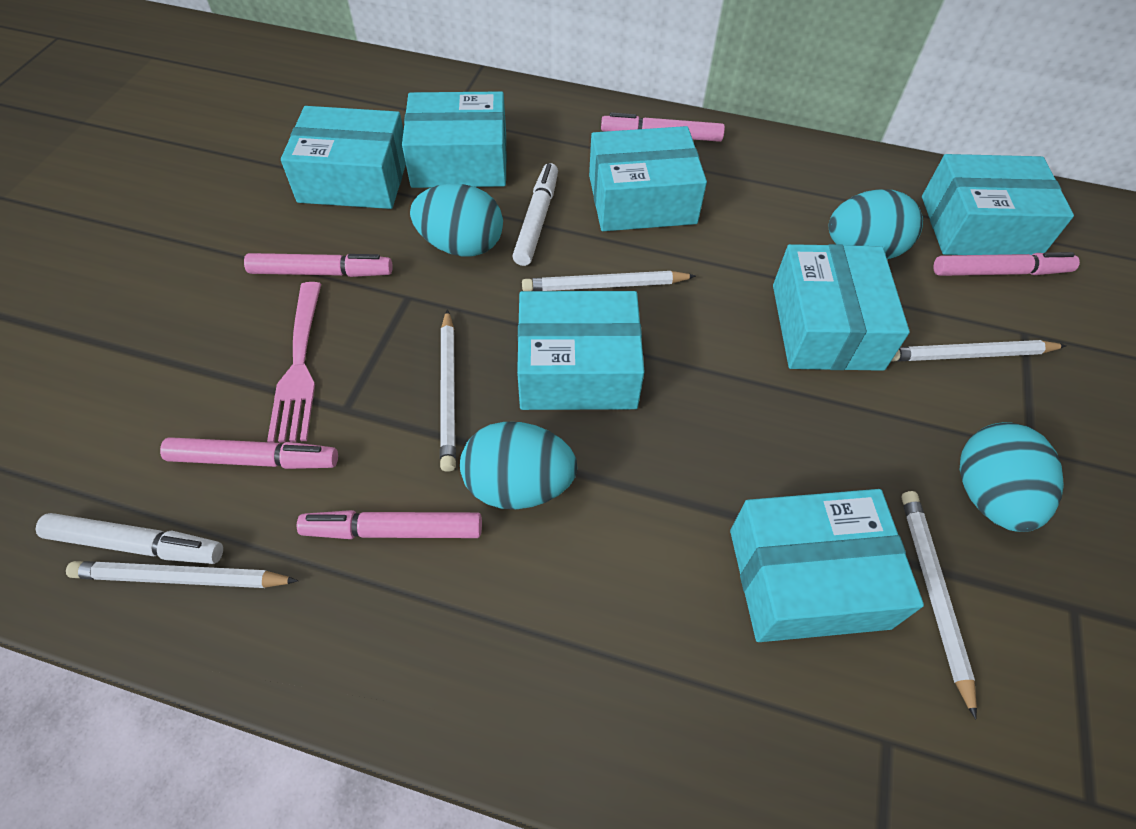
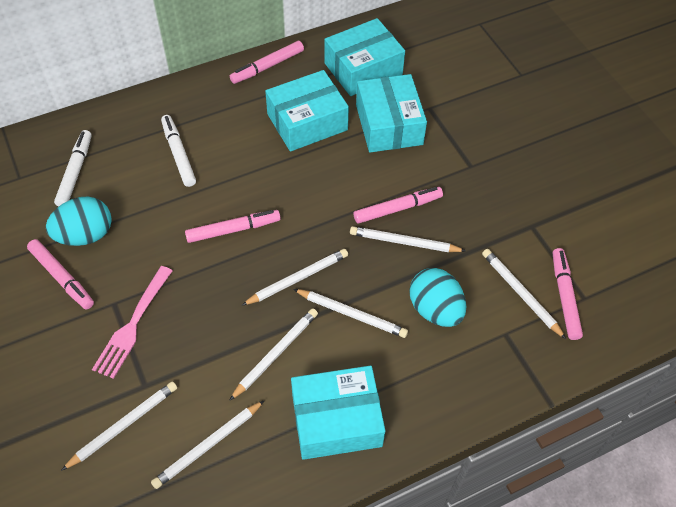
turquoise box: 7 -> 4
turquoise egg: 4 -> 2
white pencil: 5 -> 7

